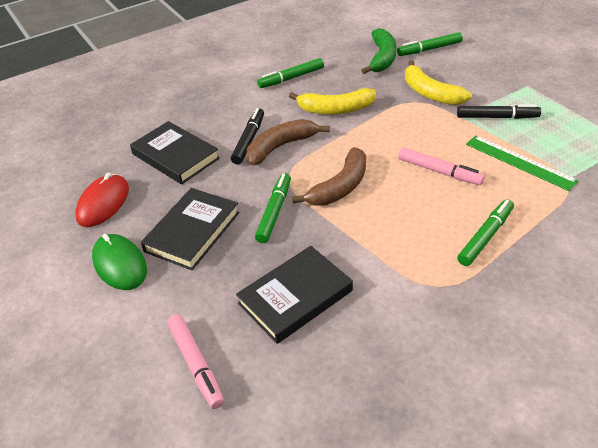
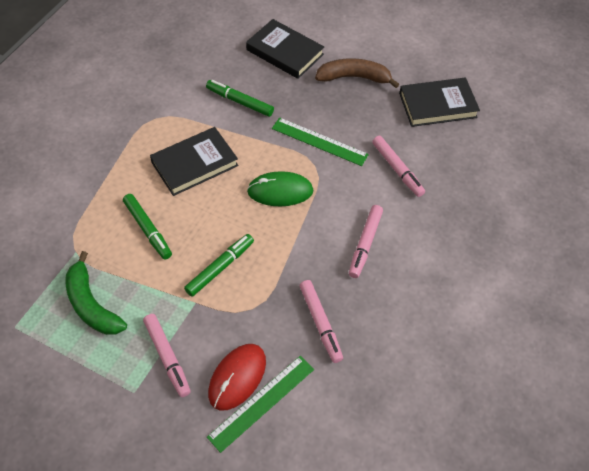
black marker: 2 -> 0
brown banana: 2 -> 1
green marker: 4 -> 3
green ruler: 1 -> 2
pink marker: 2 -> 4
yellow banana: 2 -> 0

